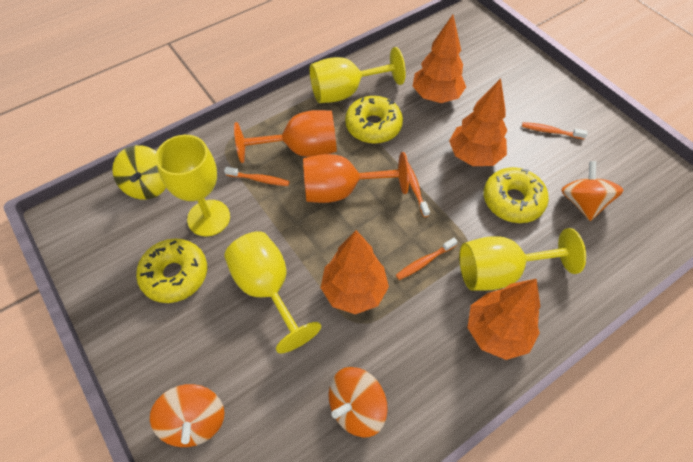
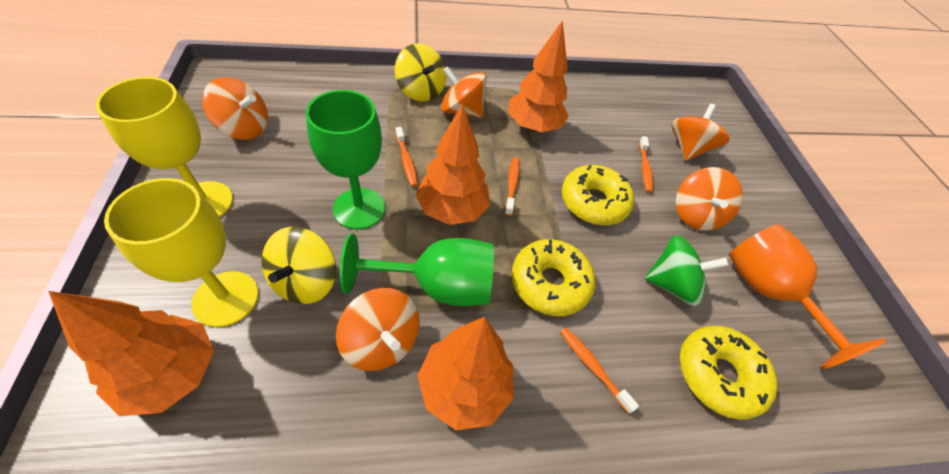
green goblet: 0 -> 2
green spinning top: 0 -> 1
orange goblet: 2 -> 1
orange spinning top: 3 -> 5
yellow goblet: 4 -> 2
yellow spinning top: 1 -> 2

